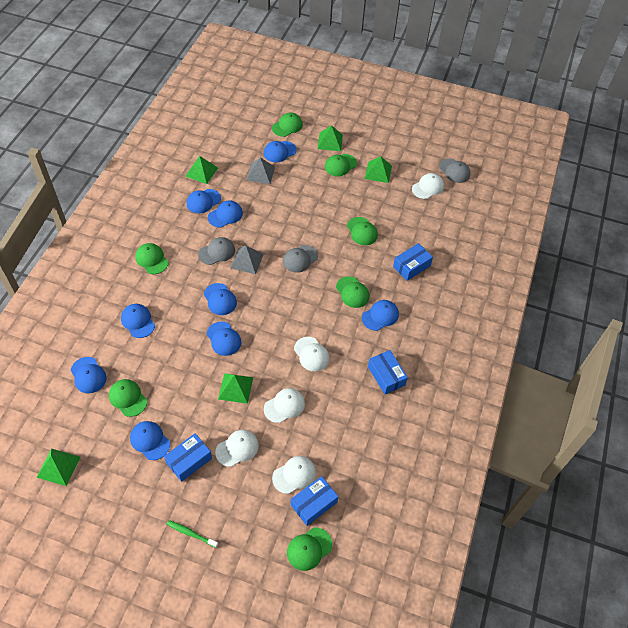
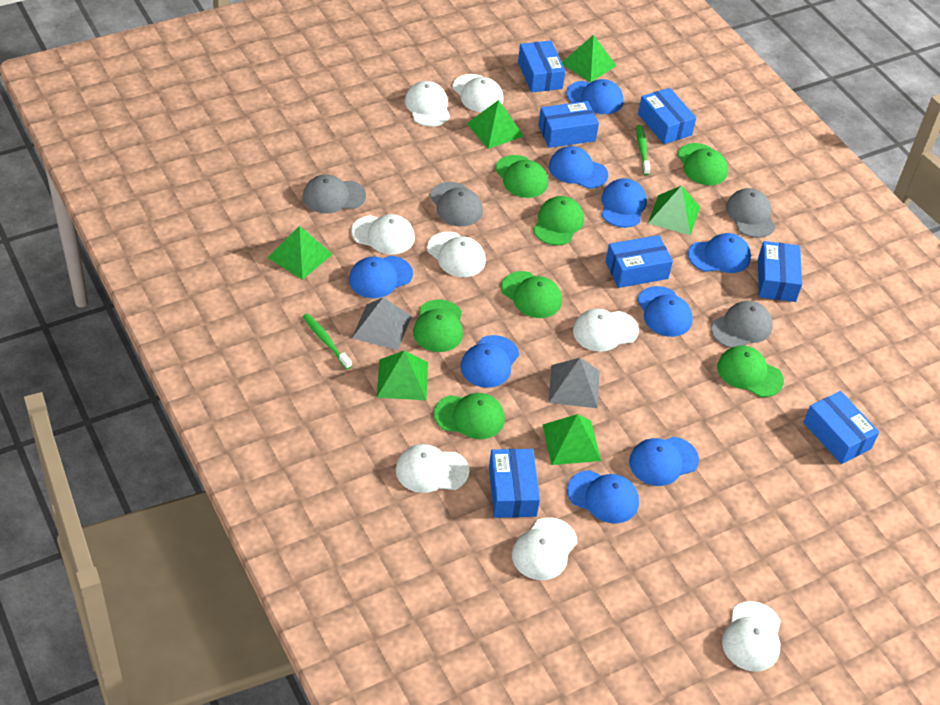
blue box: 4 -> 7
green pyramid: 5 -> 6
green toothbrush: 1 -> 2
grey cap: 3 -> 4
white cap: 5 -> 8

